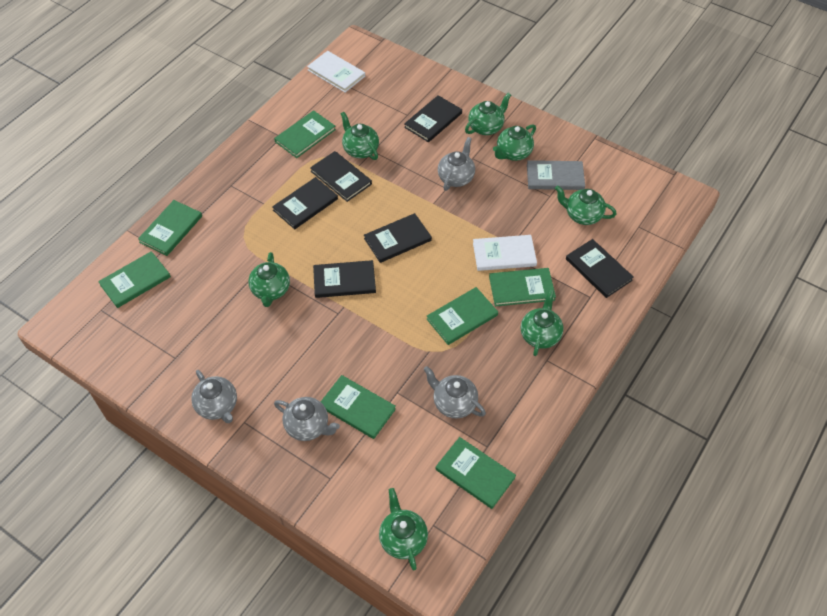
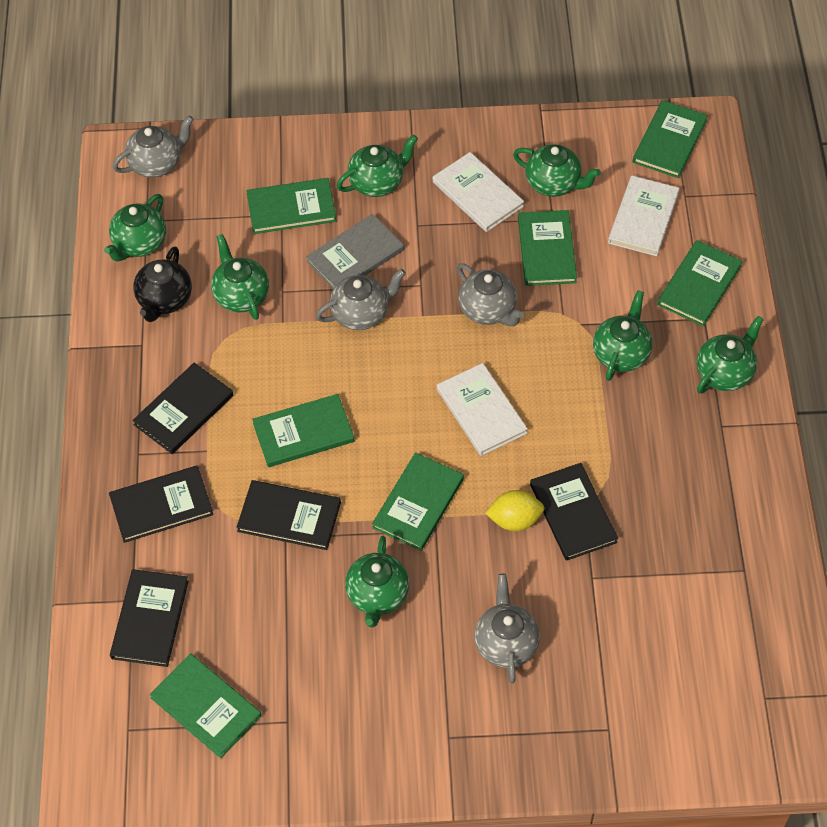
black book: 6 -> 5
black teapot: 0 -> 1
white book: 2 -> 3
yellow lemon: 0 -> 1

